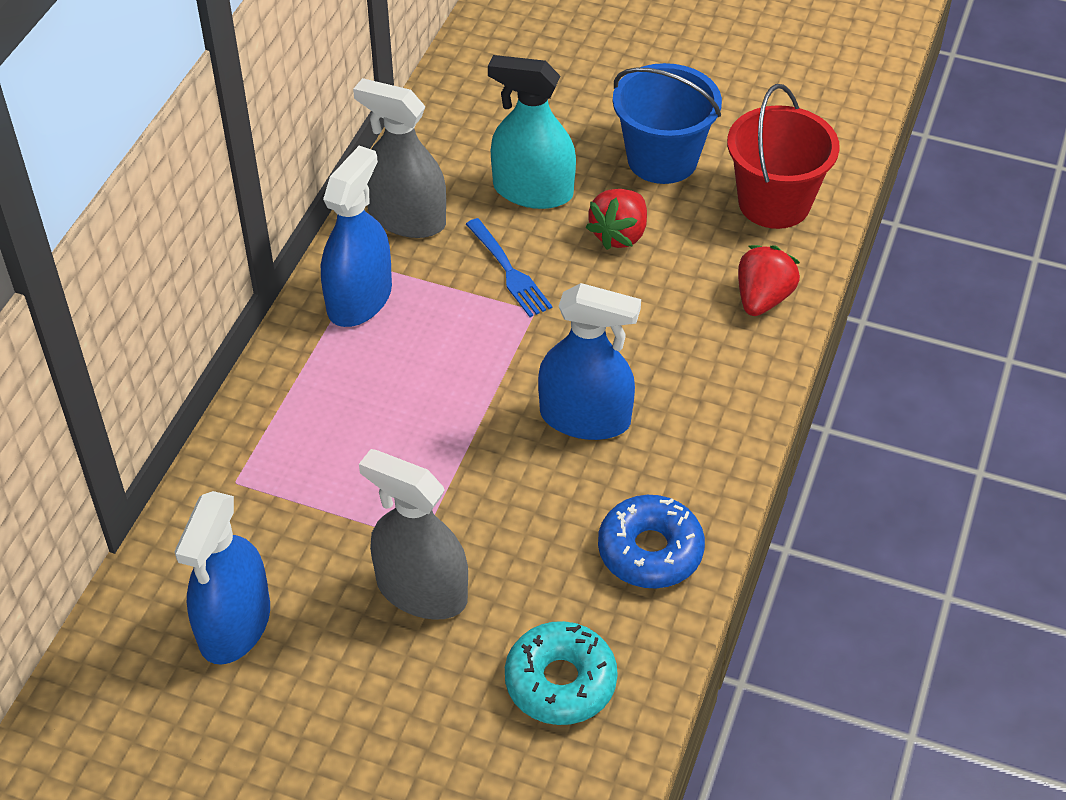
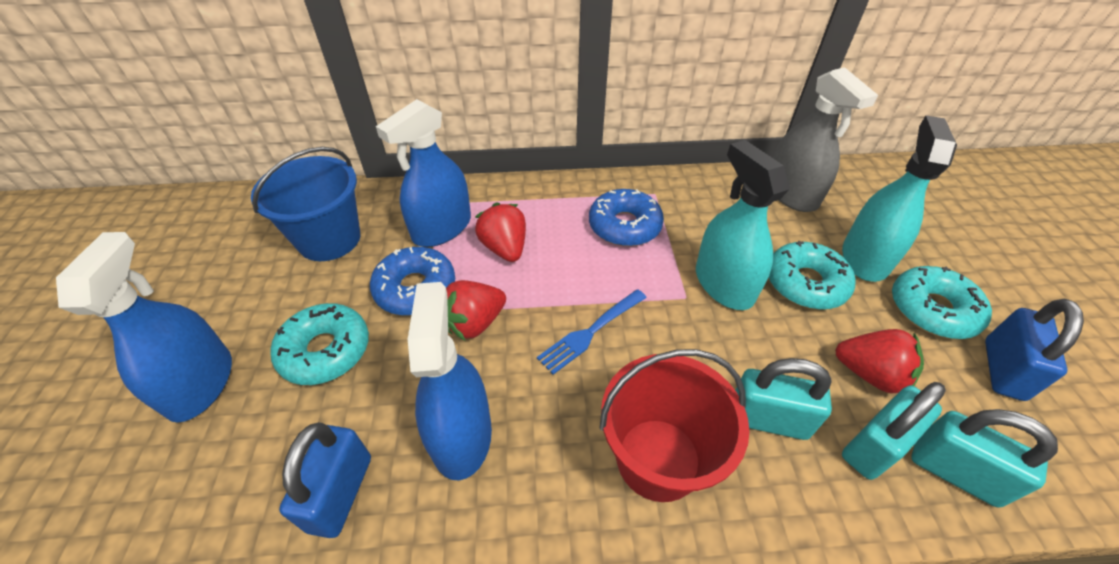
blue donut: 1 -> 2
blue padlock: 0 -> 2
grey spray bottle: 2 -> 1
red strawberry: 2 -> 3
turquoise donut: 1 -> 3
turquoise padlock: 0 -> 3
turquoise spray bottle: 1 -> 2

